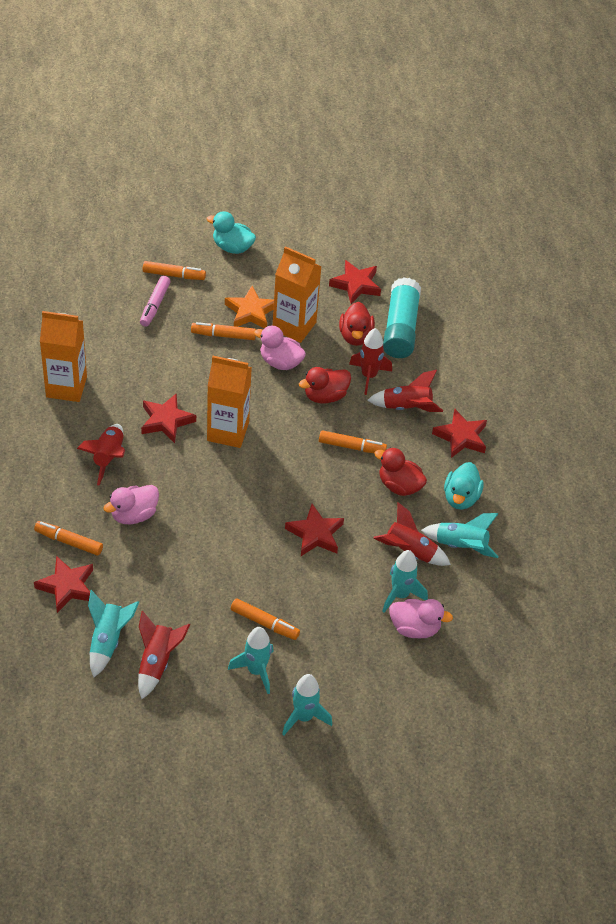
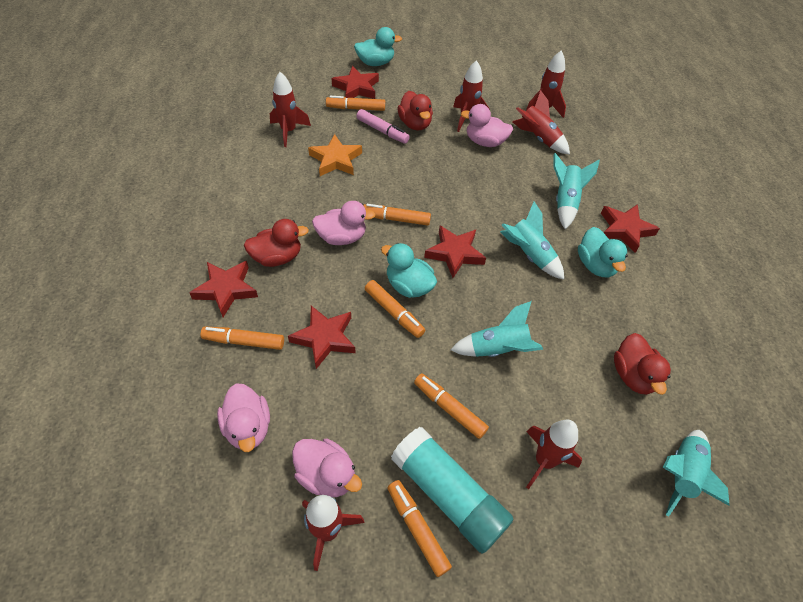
orange carton: 3 -> 0
orange marker: 5 -> 6
pink duck: 3 -> 4
red rocket: 5 -> 6
turquoise duck: 2 -> 3
turquoise rocket: 5 -> 4

